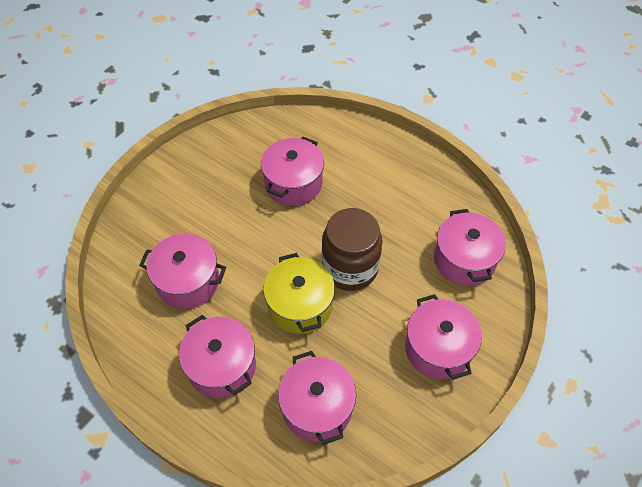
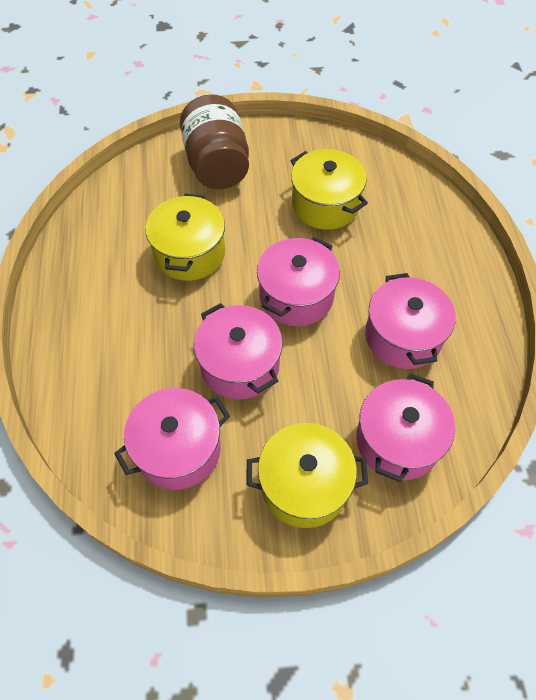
pink pot: 6 -> 5
yellow pot: 1 -> 3

